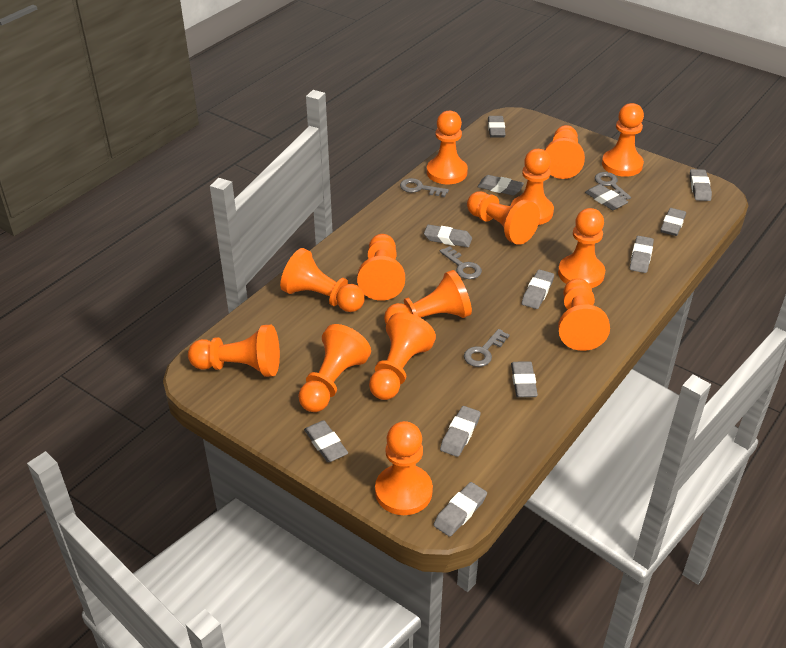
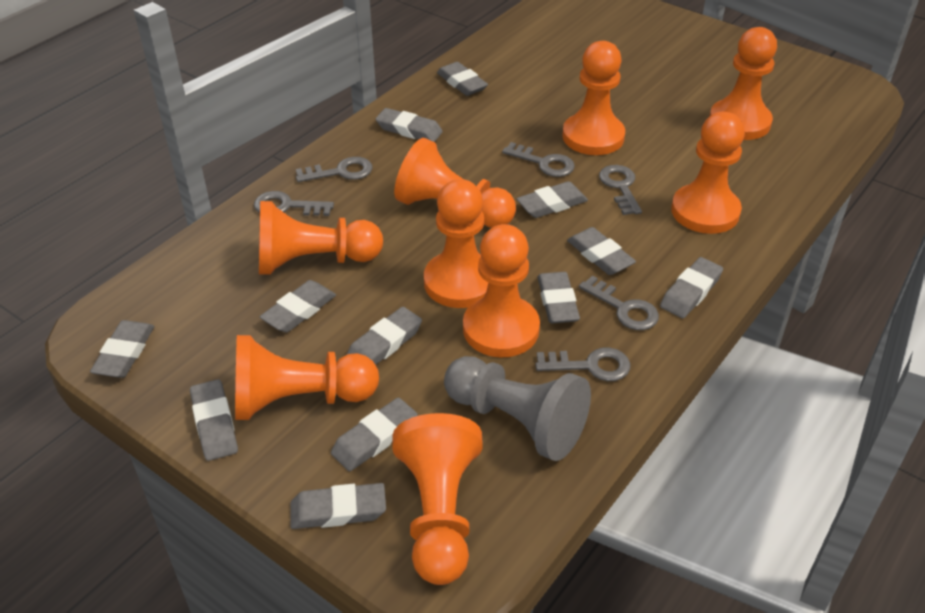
grey key: 4 -> 6
grey pawn: 0 -> 1
orange pawn: 14 -> 9

